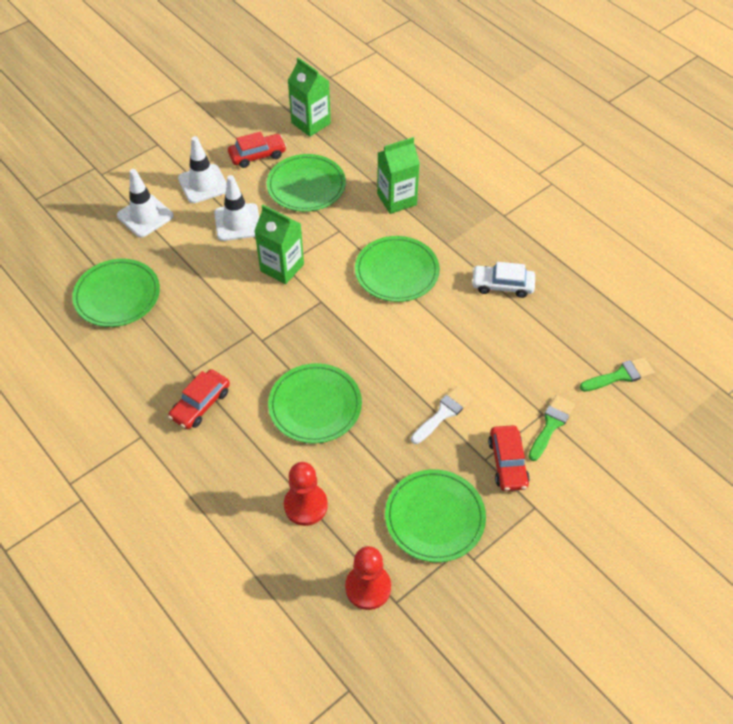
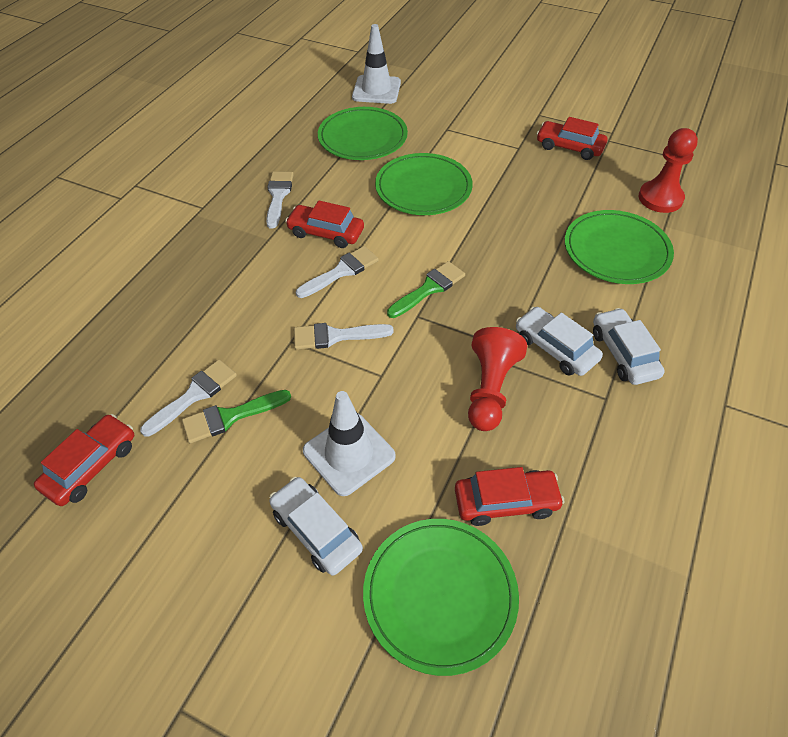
green carton: 3 -> 0
green plate: 5 -> 4
red car: 3 -> 4
white brush: 1 -> 4
white car: 1 -> 3
white traffic cone: 3 -> 2

